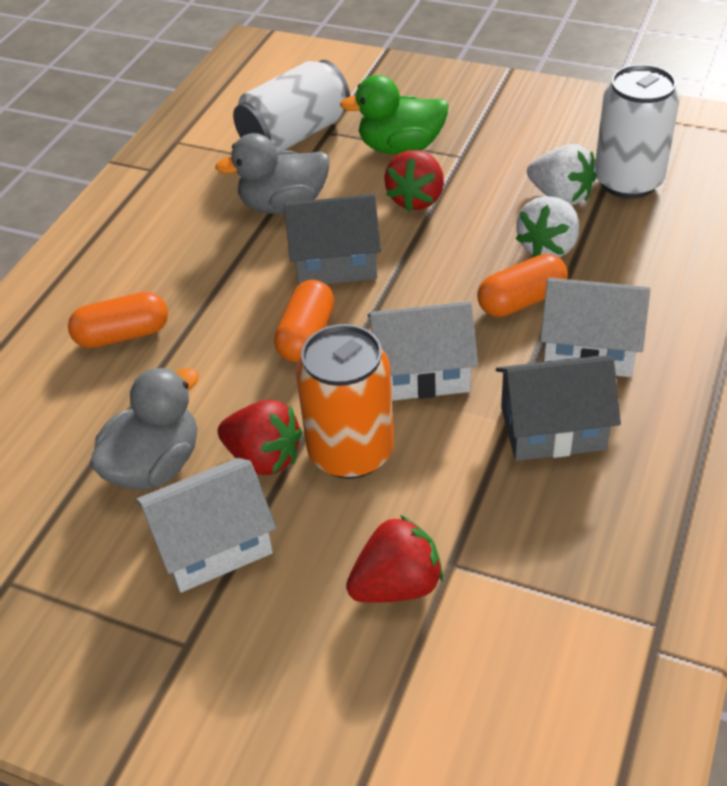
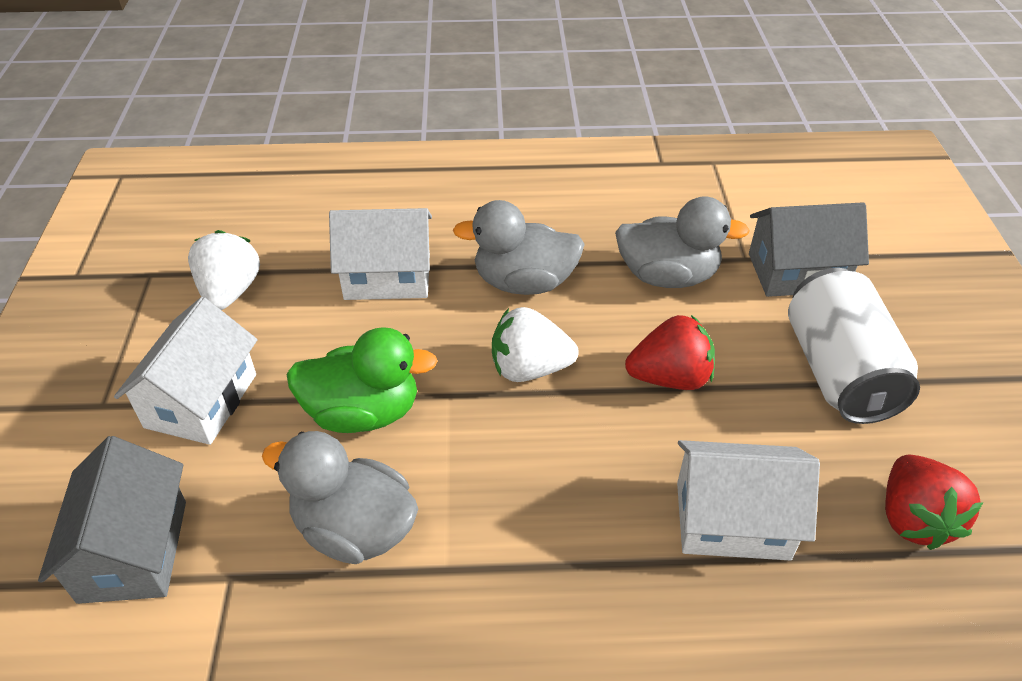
grey duck: 2 -> 3
orange can: 1 -> 0
orange capsule: 3 -> 0
red strawberry: 3 -> 2
white can: 2 -> 1

